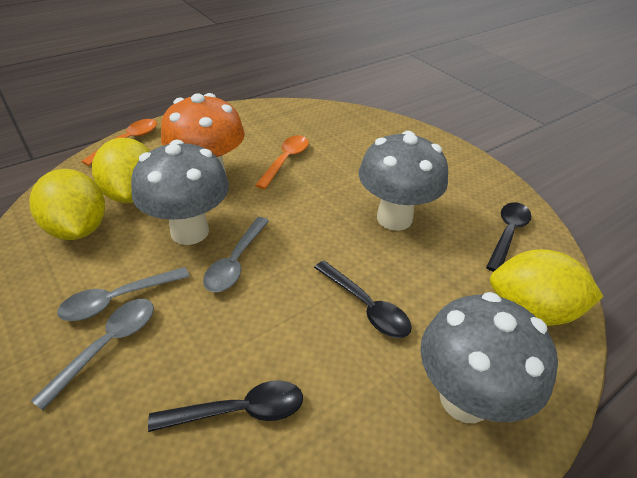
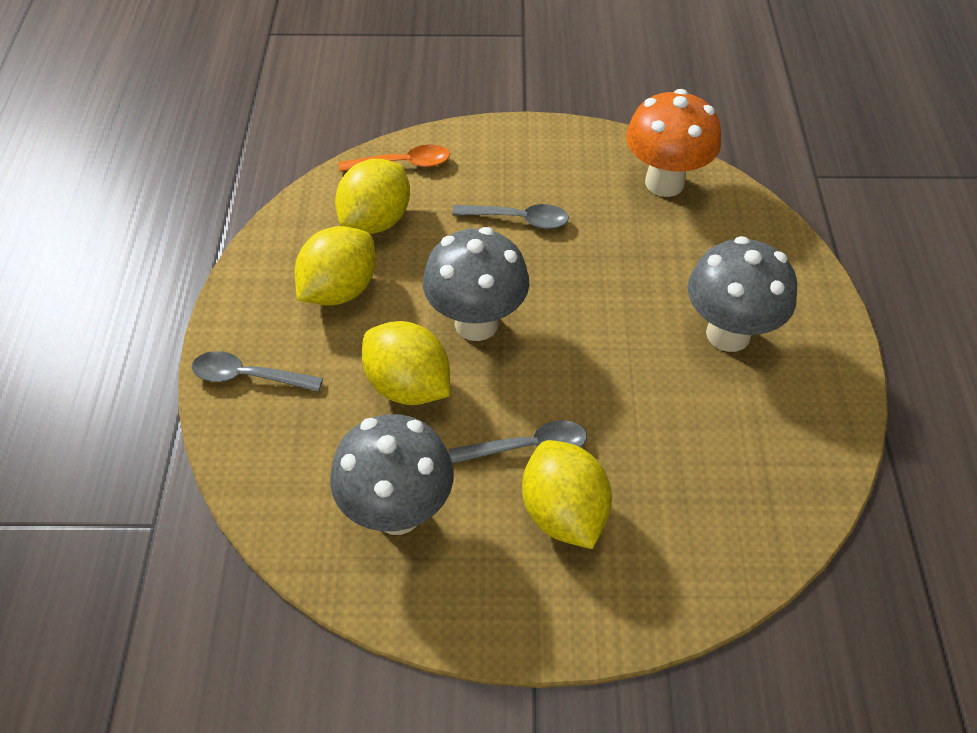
black spoon: 3 -> 0
orange spoon: 2 -> 1
yellow lemon: 3 -> 4

